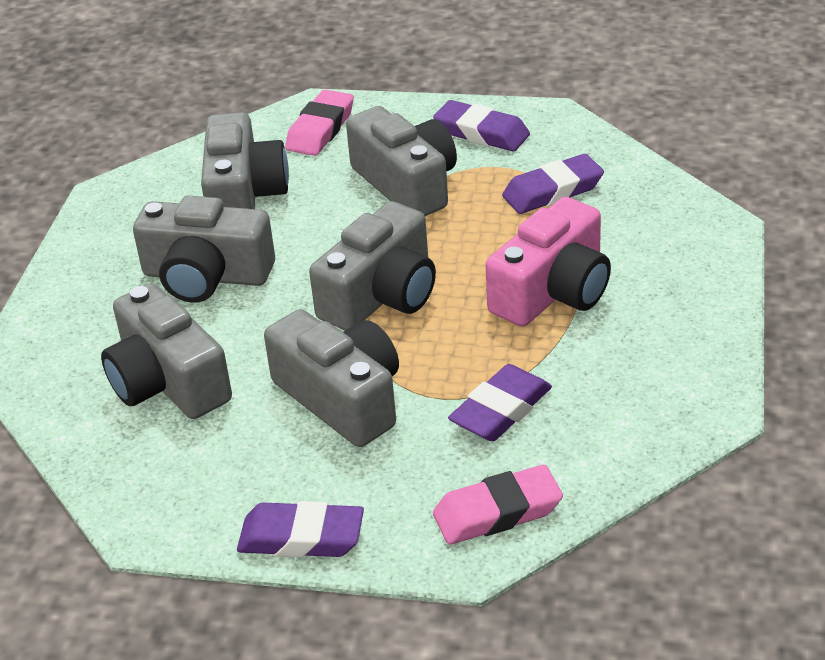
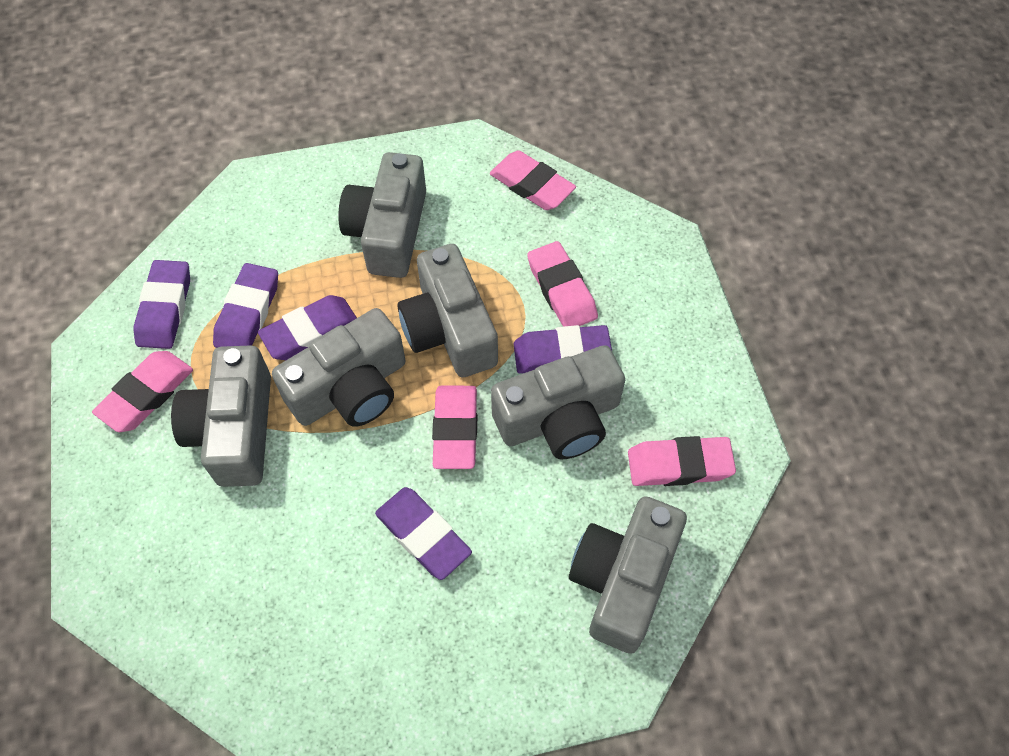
pink camera: 1 -> 0
pink eraser: 2 -> 5
purple eraser: 4 -> 5

